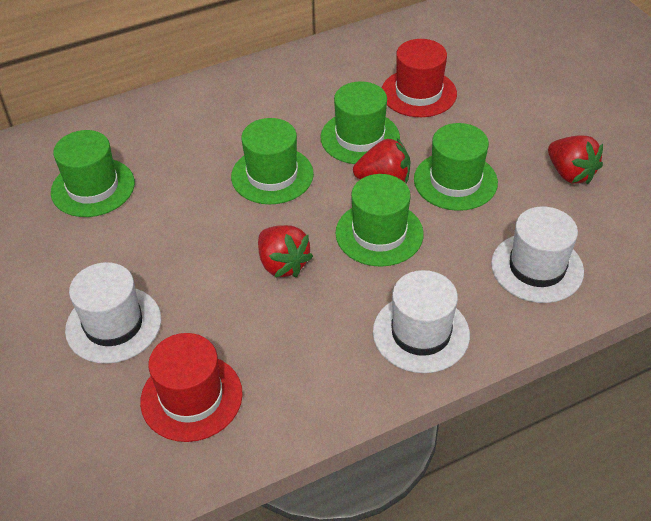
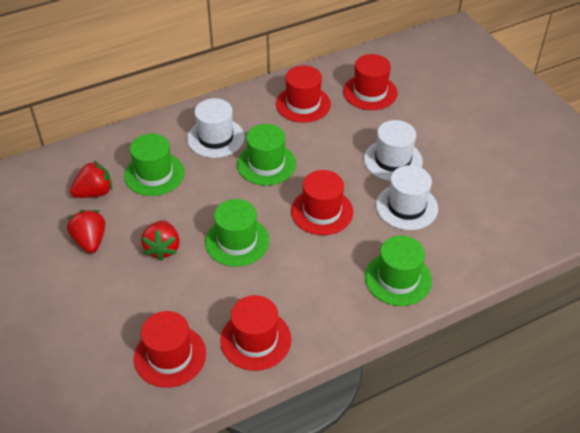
green hat: 5 -> 4
red hat: 2 -> 5

